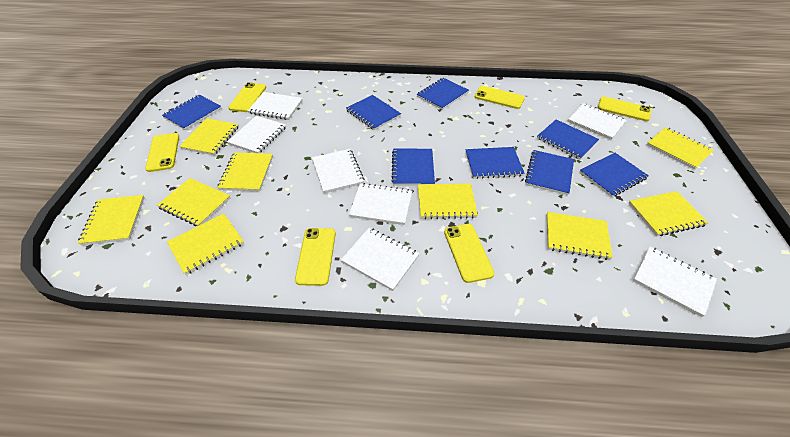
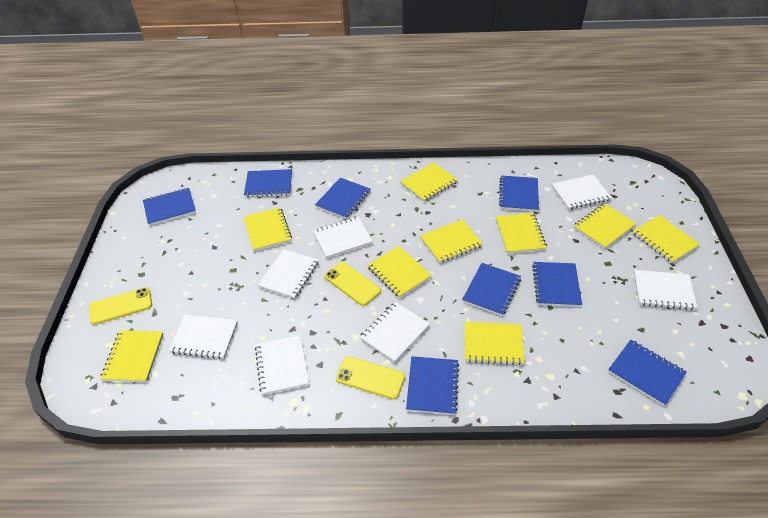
yellow phone: 6 -> 3

